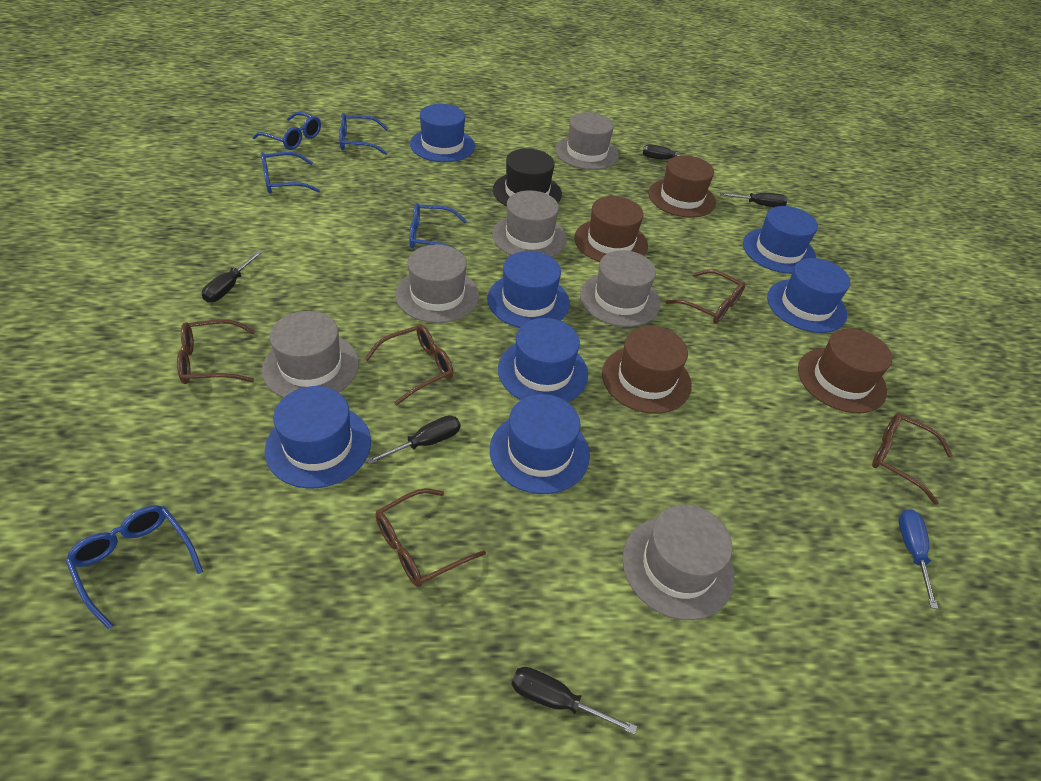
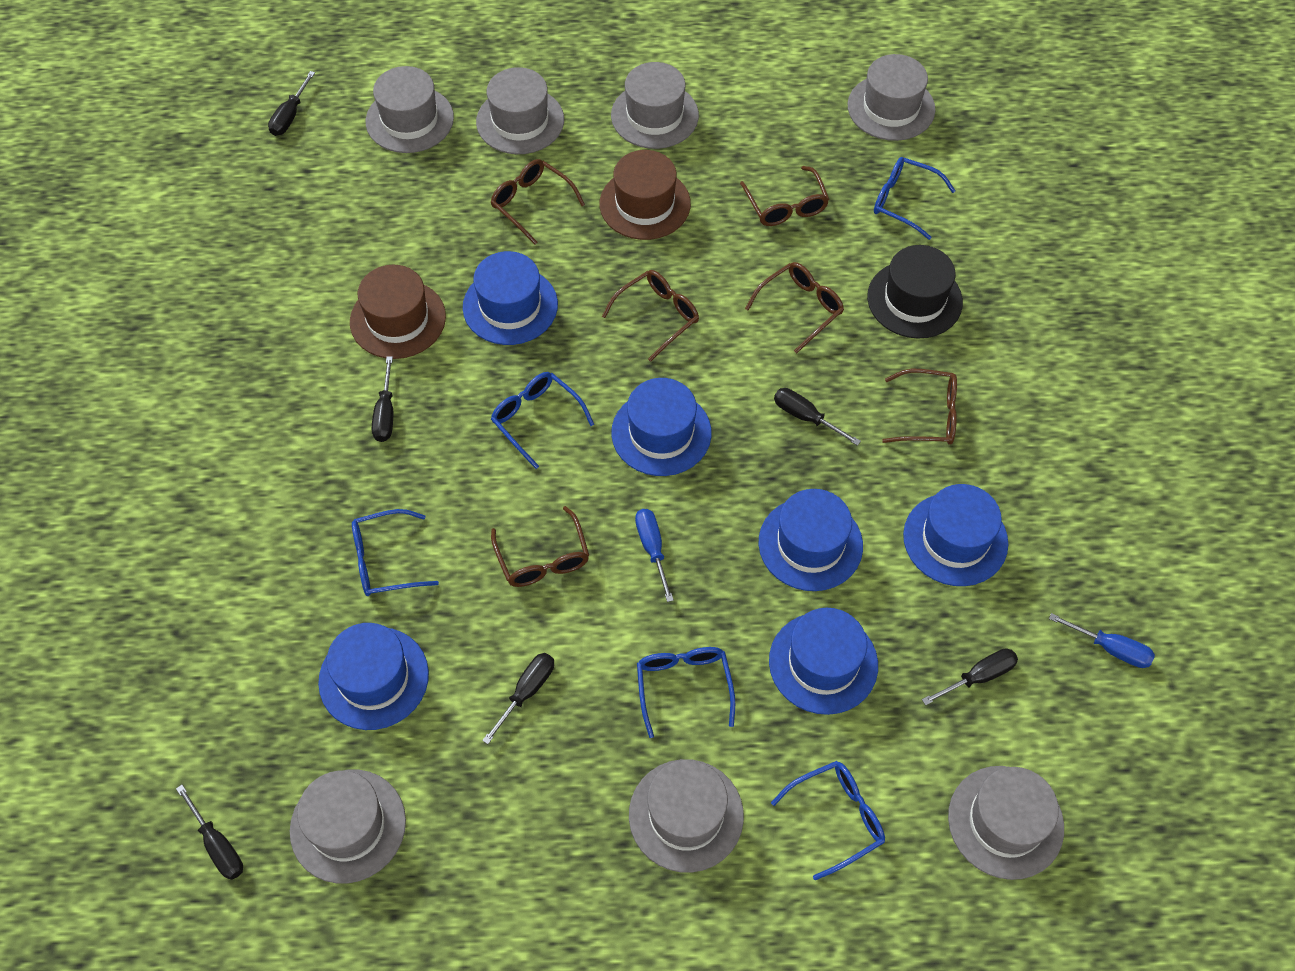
black screwdriver: 5 -> 6
blue hat: 7 -> 6
blue screwdriver: 1 -> 2
brown glasses: 5 -> 6
brown hat: 4 -> 2
grey hat: 6 -> 7

